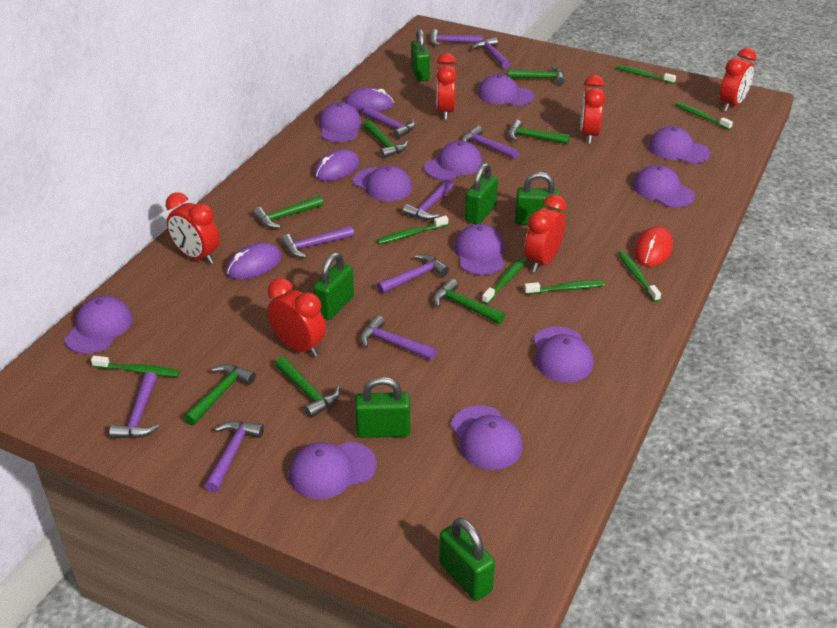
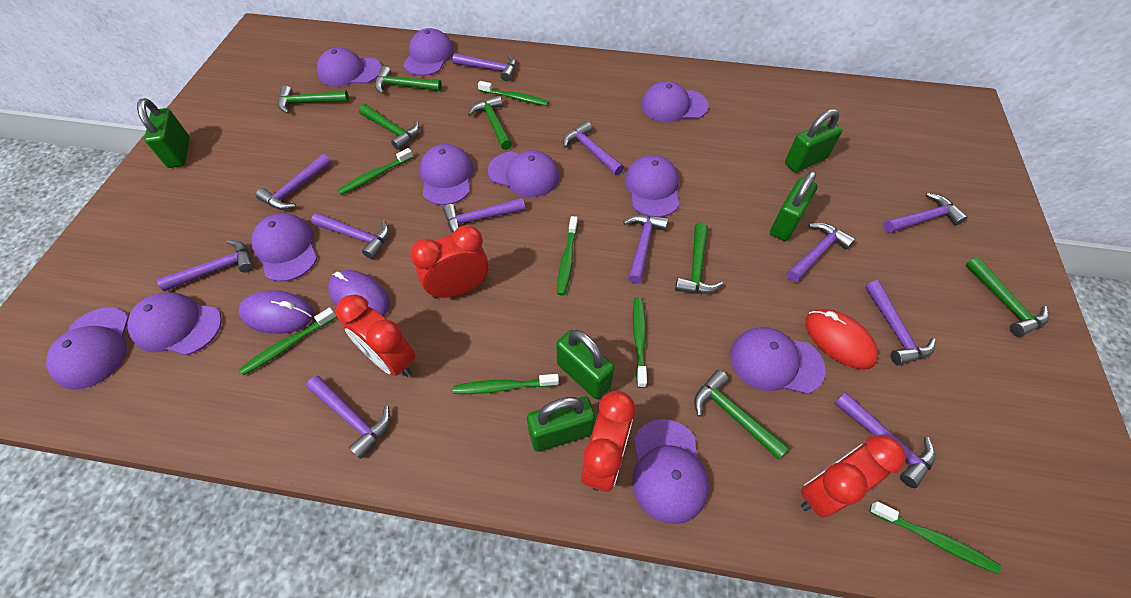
green padlock: 6 -> 5
purple hammer: 10 -> 12
purple mouse: 3 -> 2
red clock: 6 -> 4

